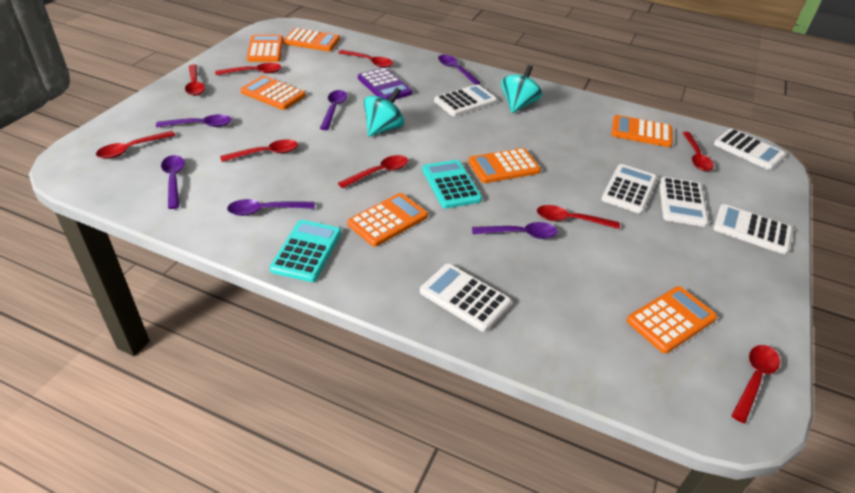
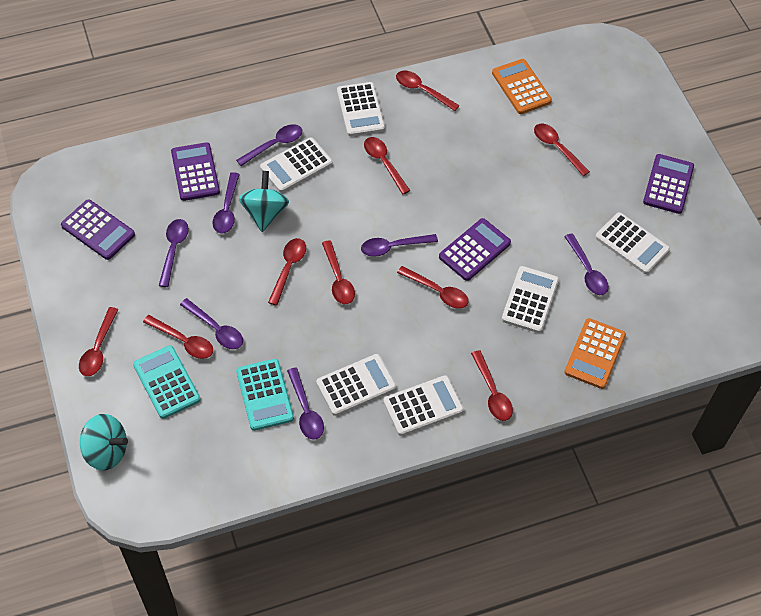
orange calculator: 7 -> 2
purple calculator: 1 -> 4
purple spoon: 6 -> 7

